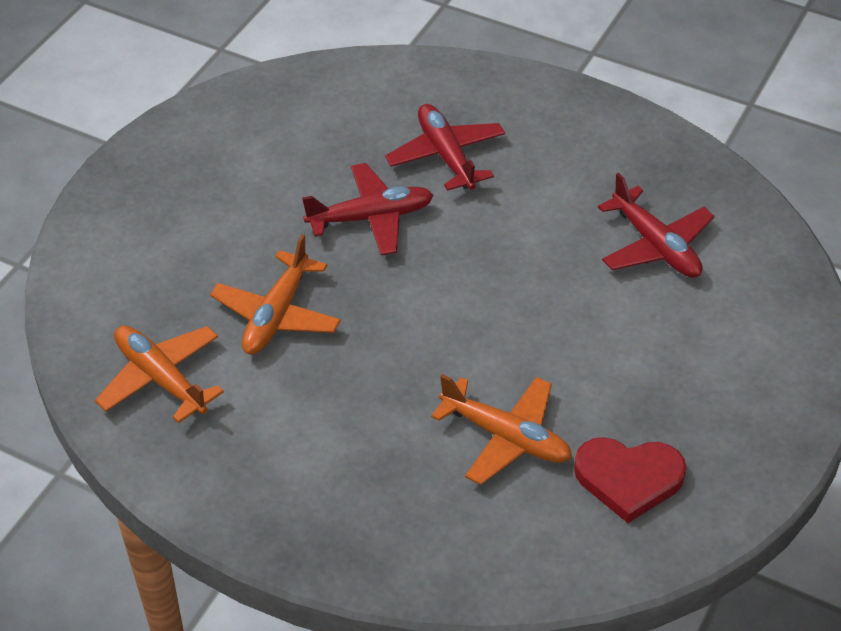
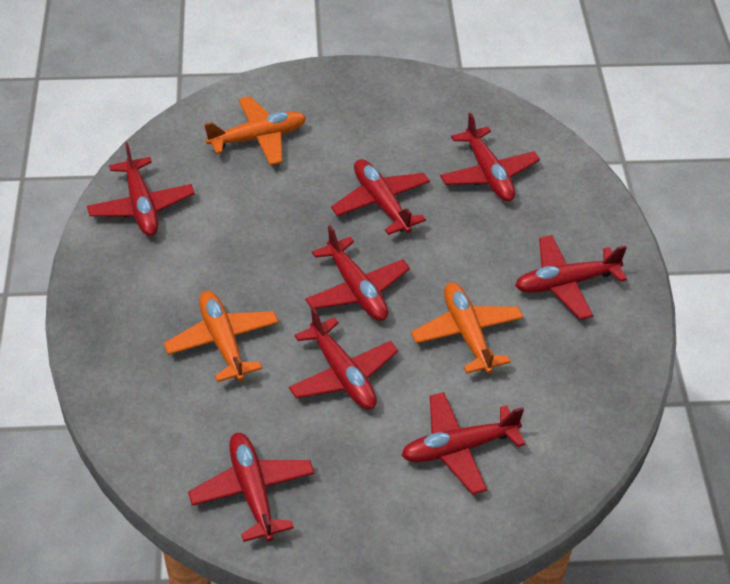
red heart: 1 -> 0
red plane: 3 -> 8

